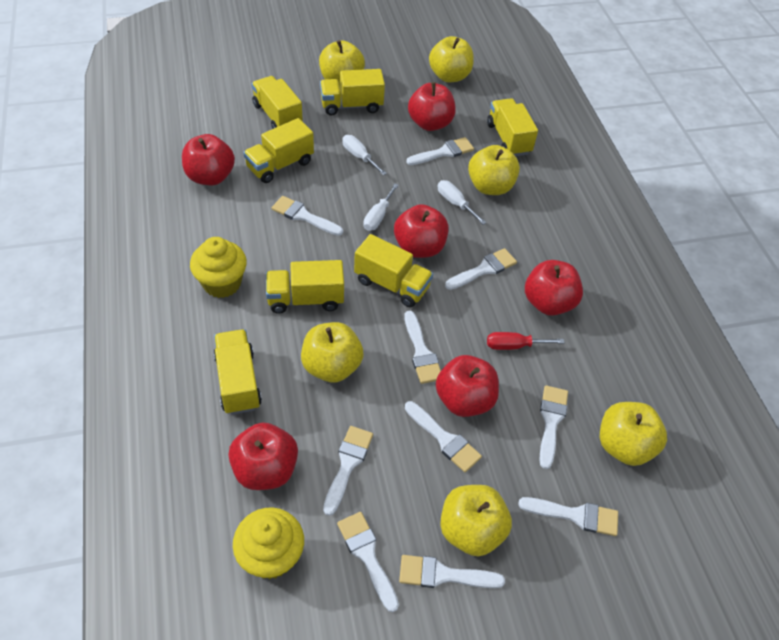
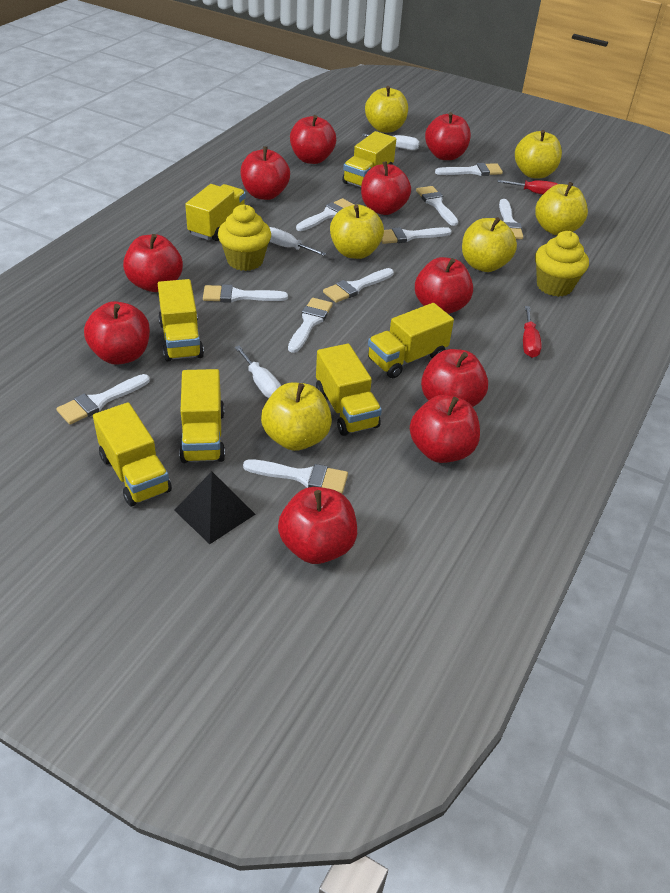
black pyramid: 0 -> 1
red apple: 6 -> 10
red screwdriver: 1 -> 2

